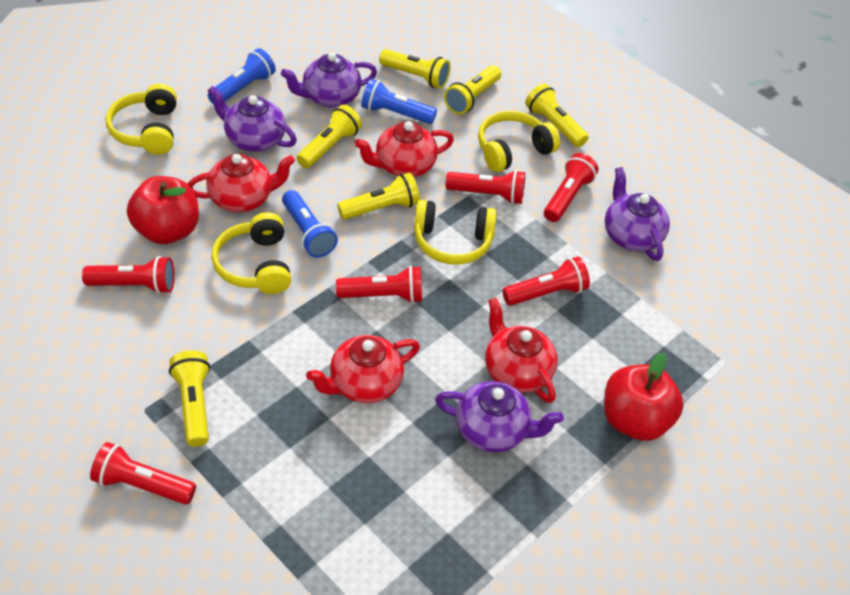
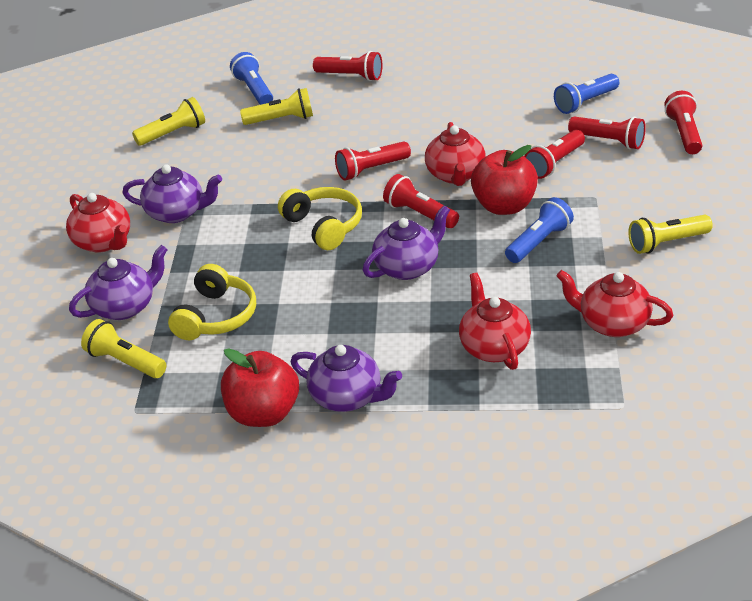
yellow flashlight: 6 -> 4
yellow headphones: 4 -> 2

